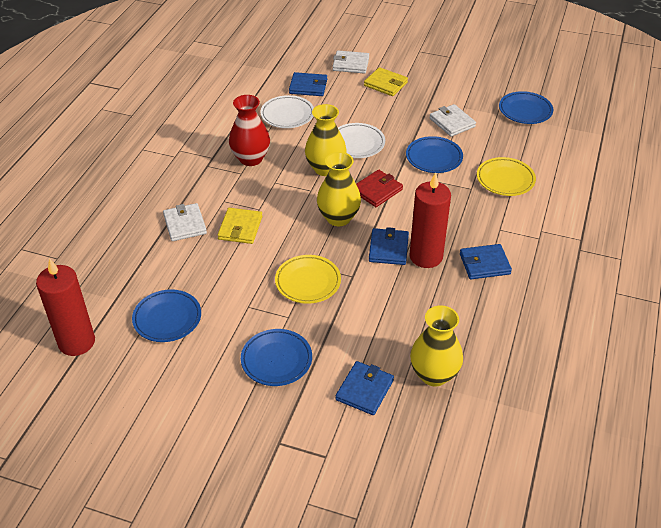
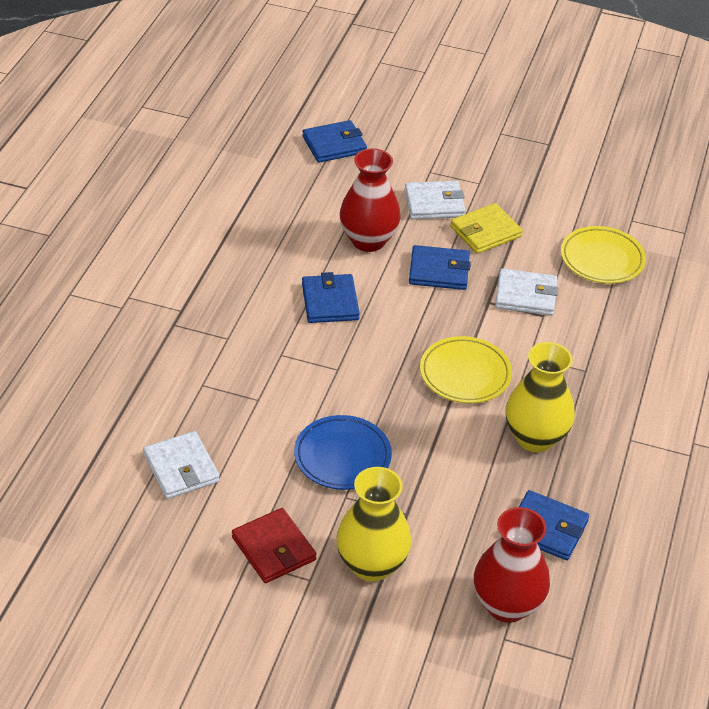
blue plate: 4 -> 1
red candle: 2 -> 0
red vase: 1 -> 2
white plate: 2 -> 0
yellow vase: 3 -> 2
yellow wallet: 2 -> 1

